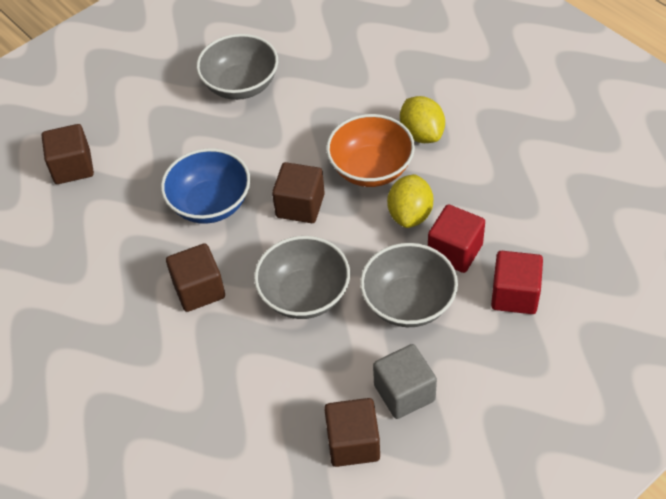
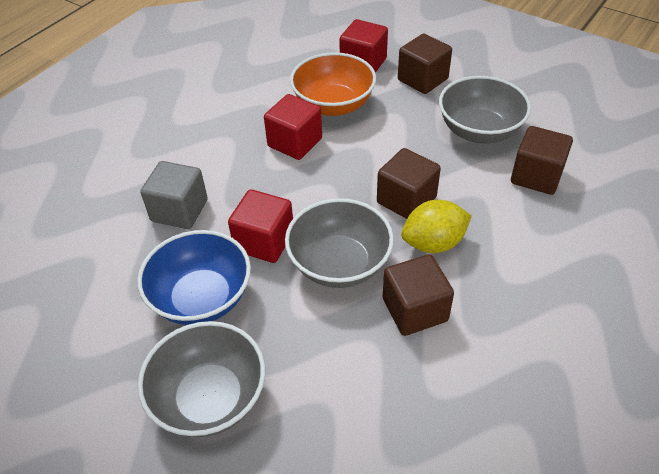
red cube: 2 -> 3
yellow lemon: 2 -> 1

